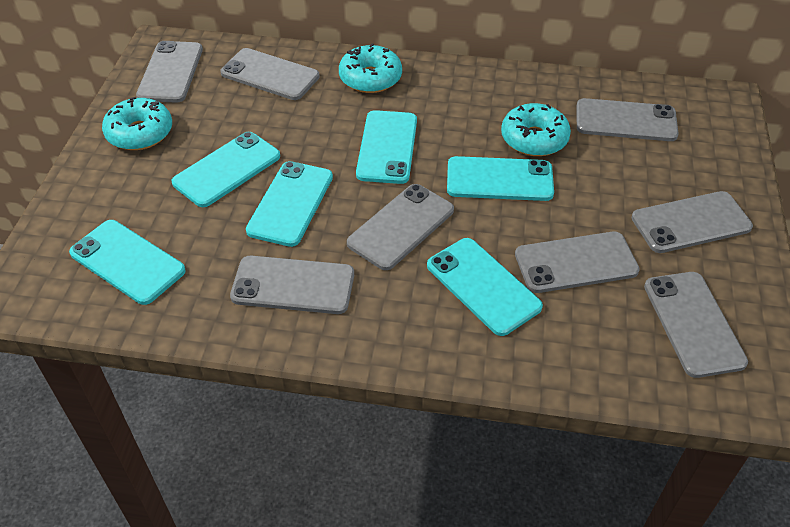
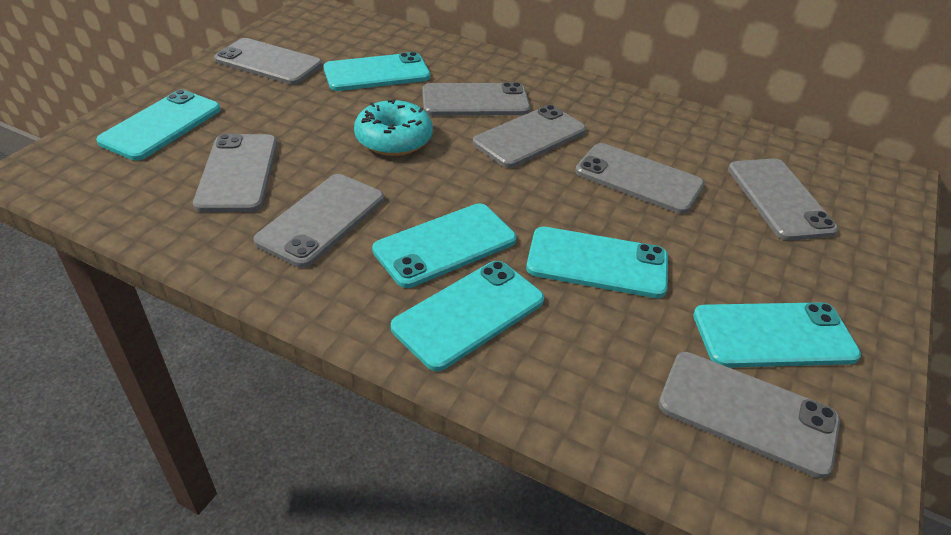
turquoise donut: 3 -> 1

